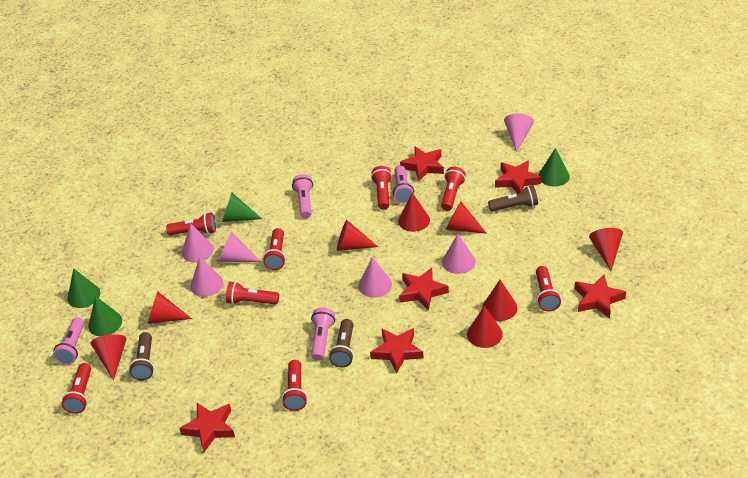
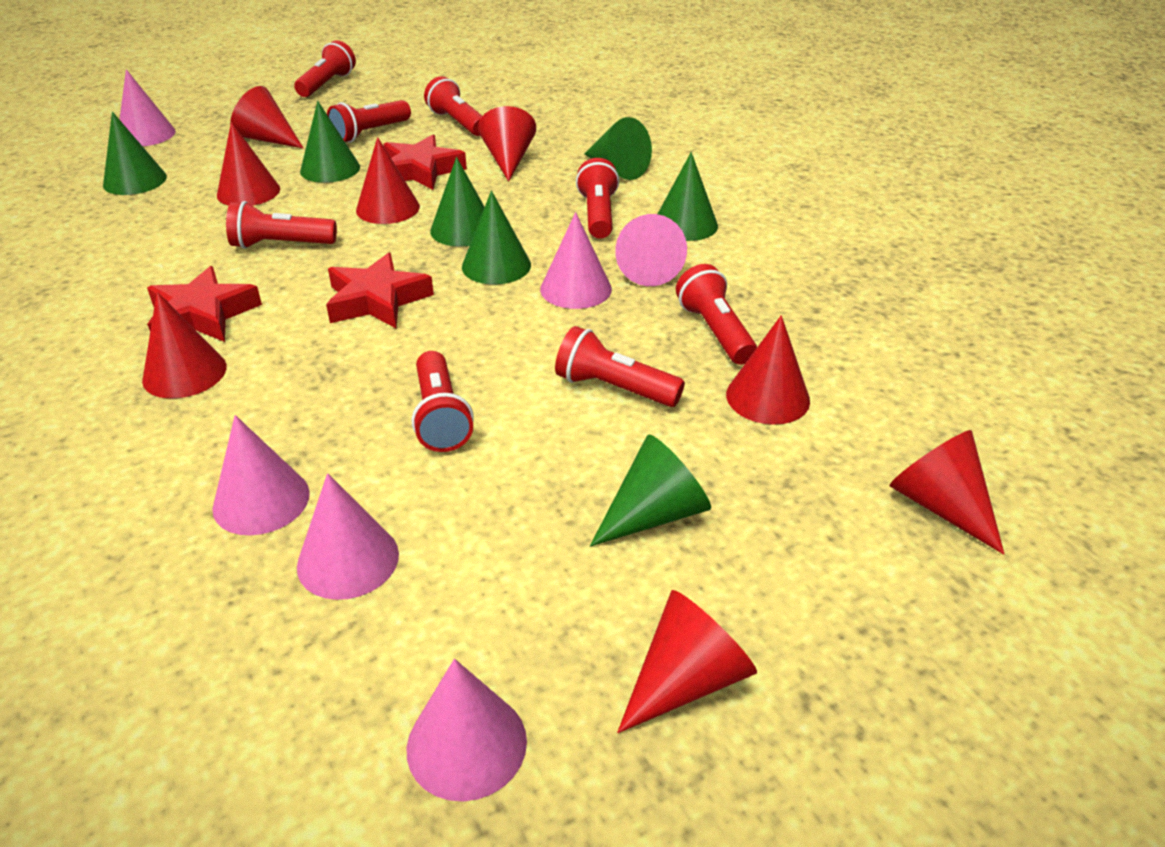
brown flashlight: 3 -> 0
green cone: 4 -> 7
pink flashlight: 4 -> 0
red star: 6 -> 3

